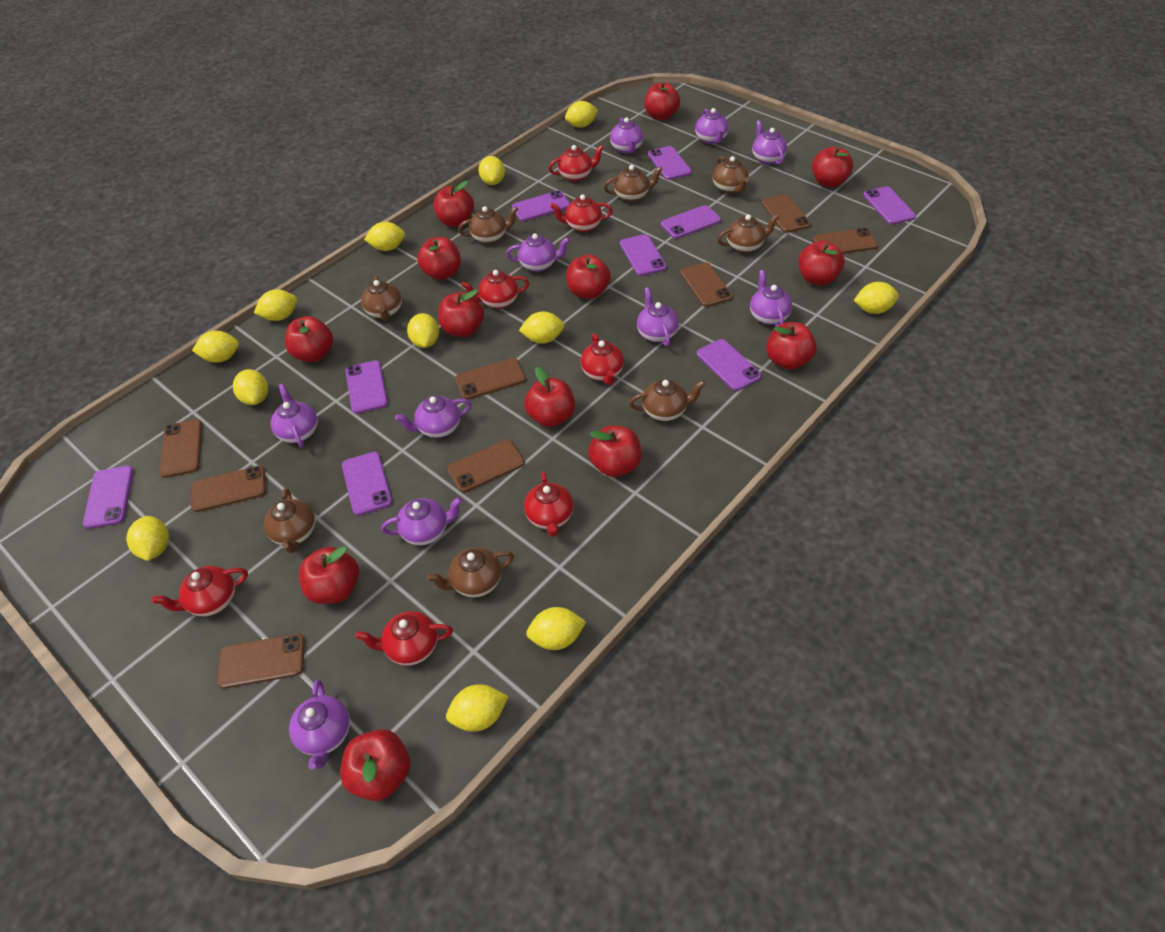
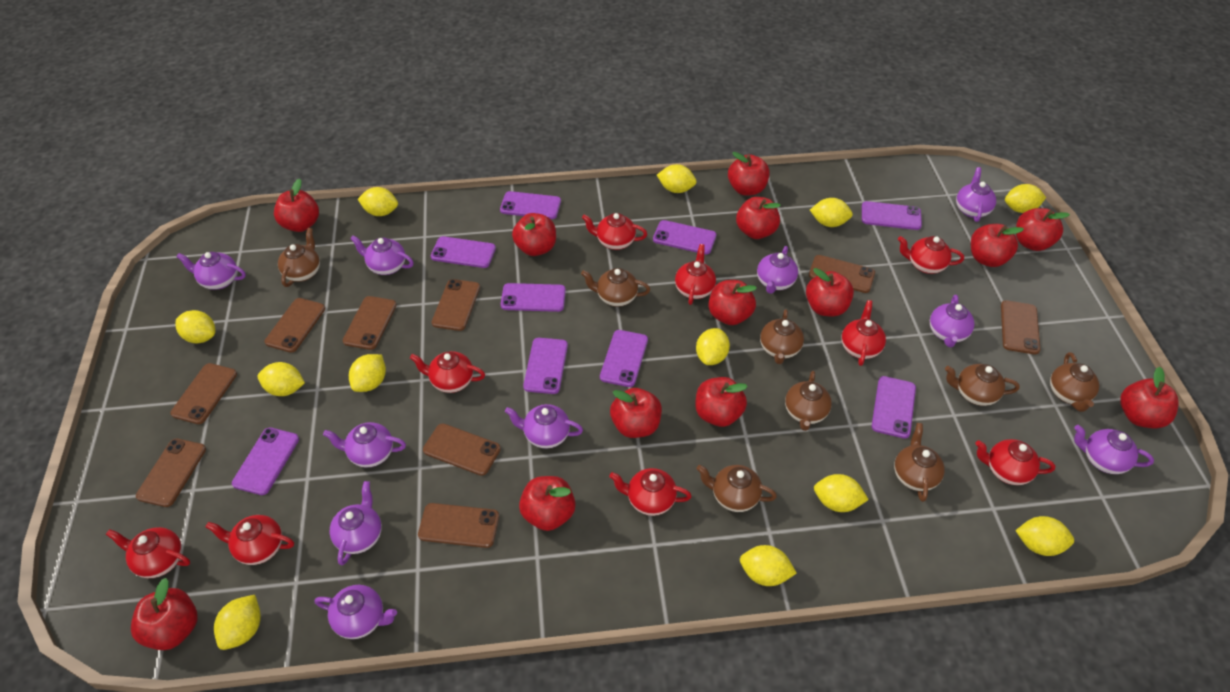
brown phone: 8 -> 9
red teapot: 7 -> 9

